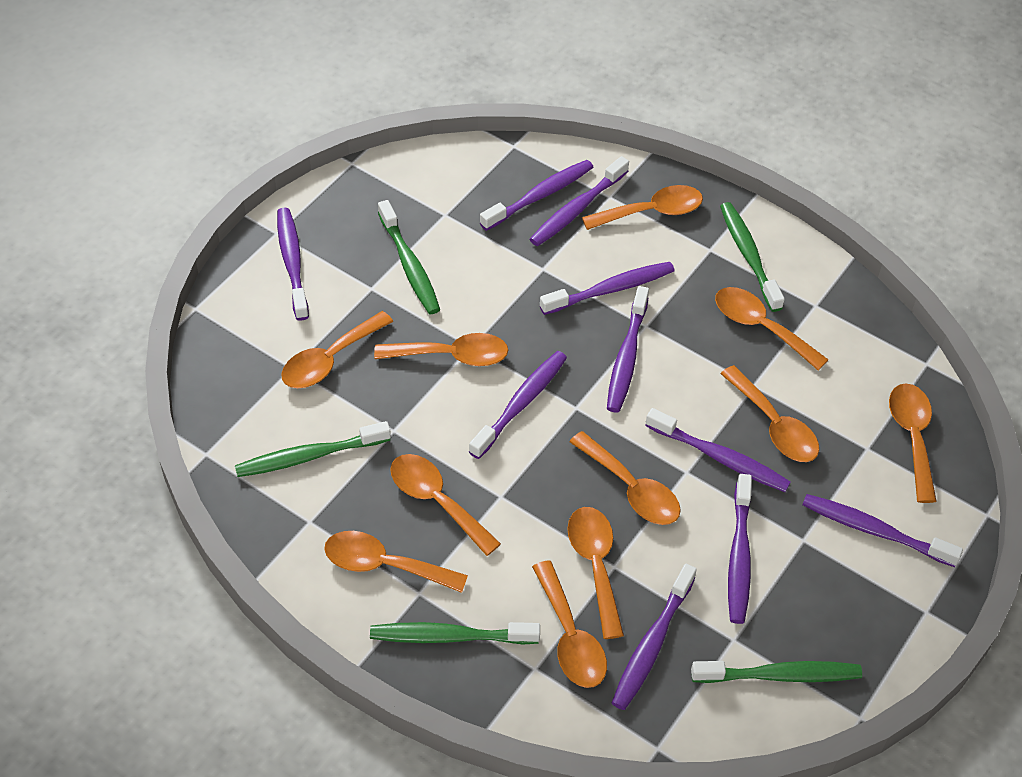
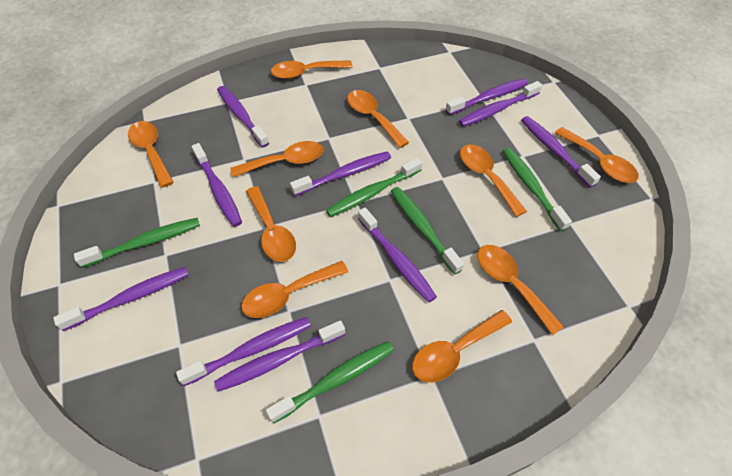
orange spoon: 11 -> 10

